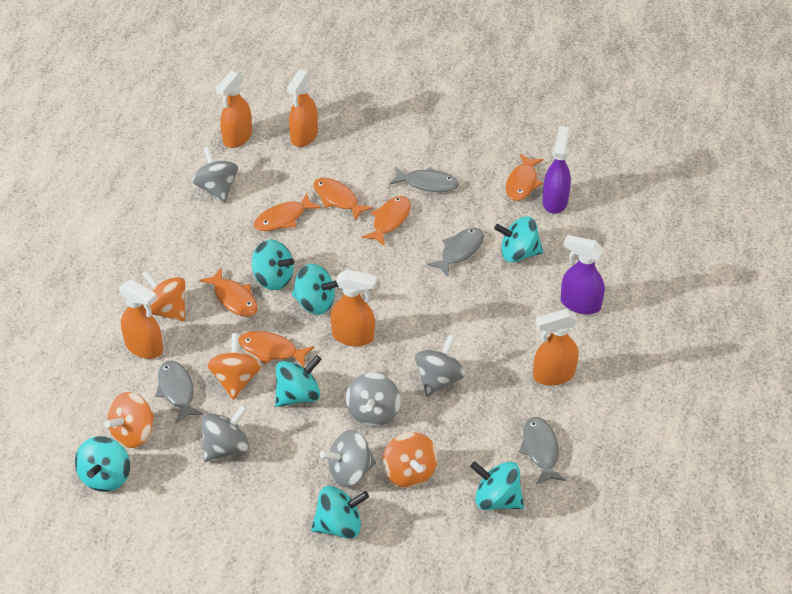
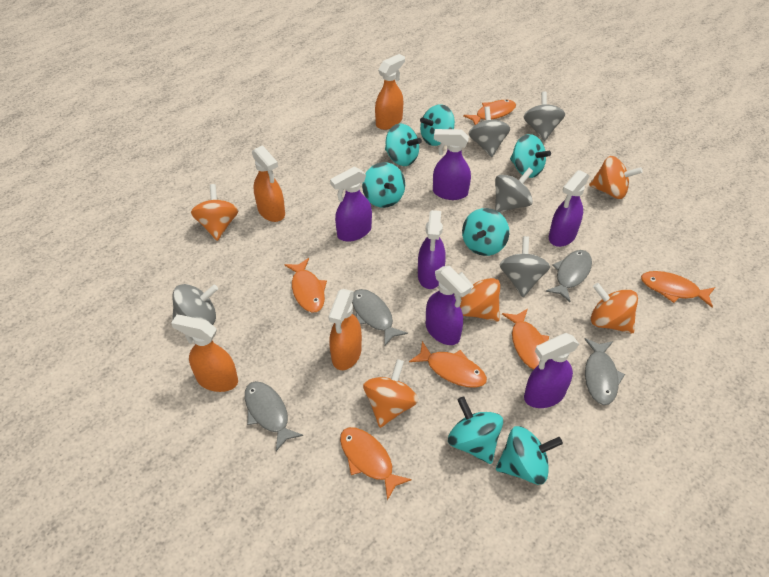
orange spinning top: 4 -> 5
orange spray bottle: 5 -> 4
purple spray bottle: 2 -> 6

